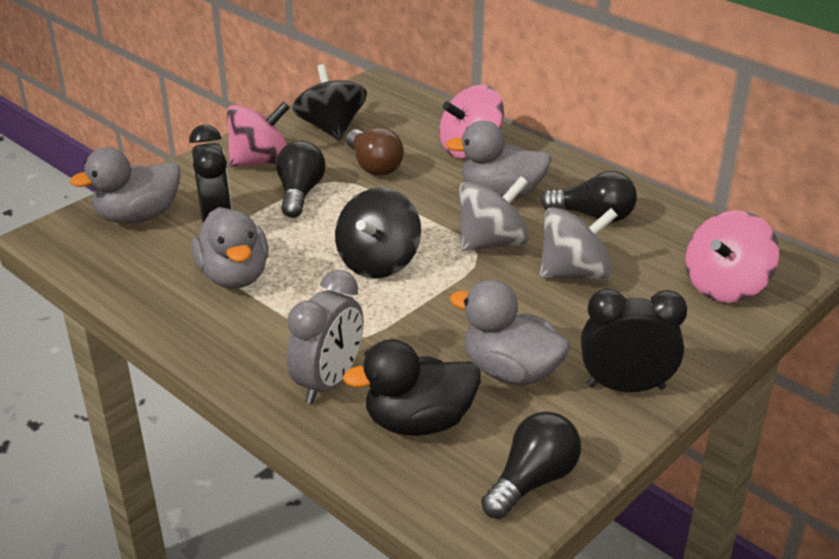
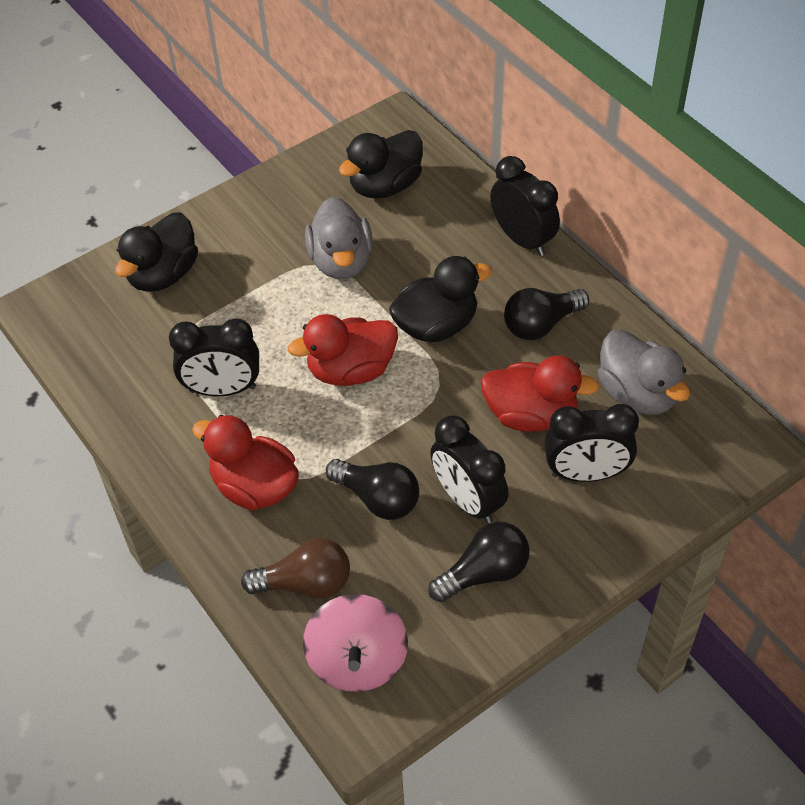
black clock: 2 -> 4
black duck: 1 -> 3
black spinning top: 2 -> 0
grey clock: 1 -> 0
grey duck: 4 -> 2
grey spinning top: 2 -> 0
pink spinning top: 3 -> 1
red duck: 0 -> 3

